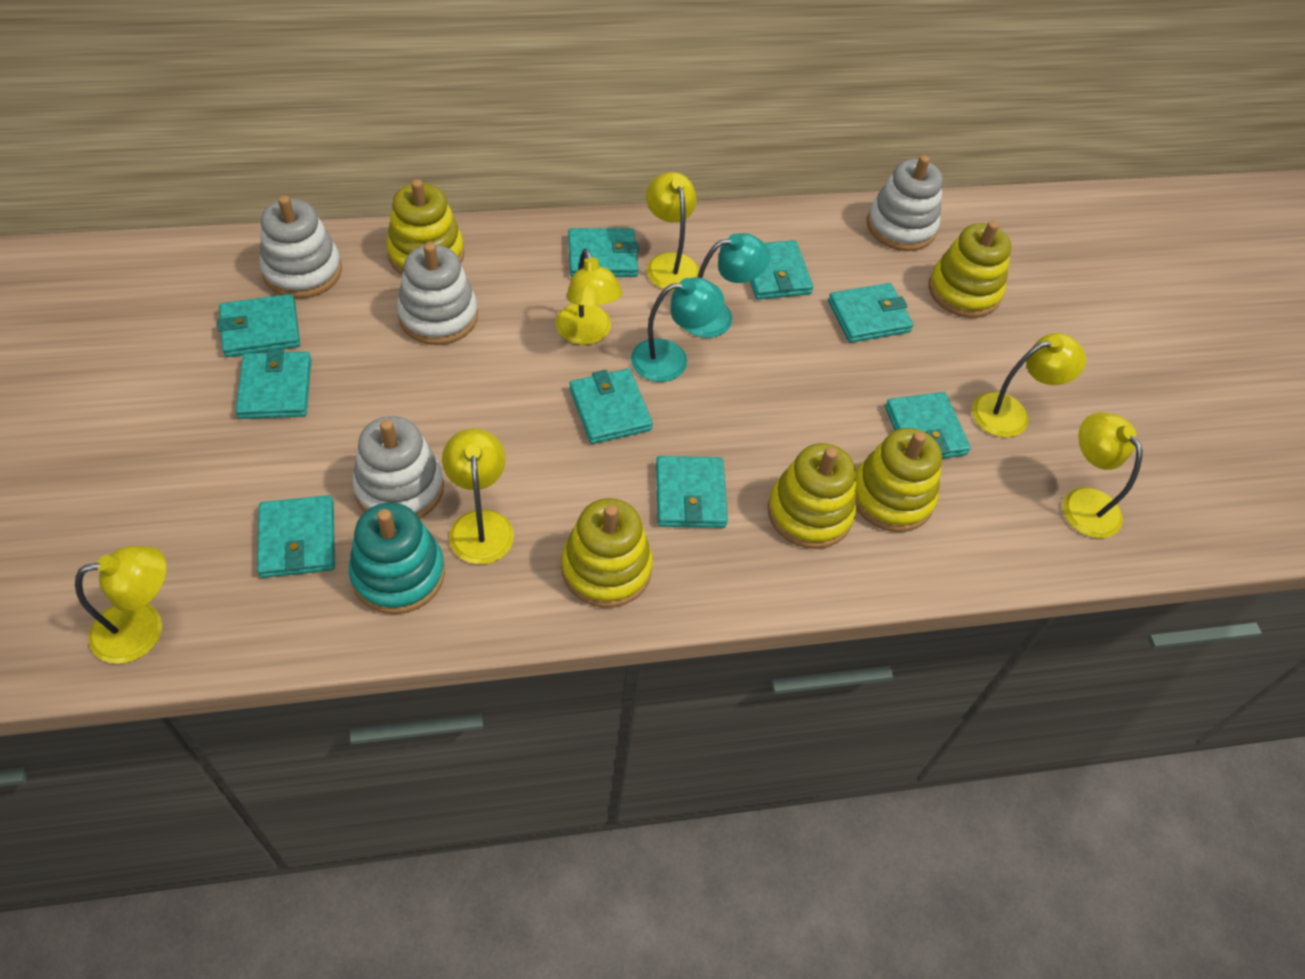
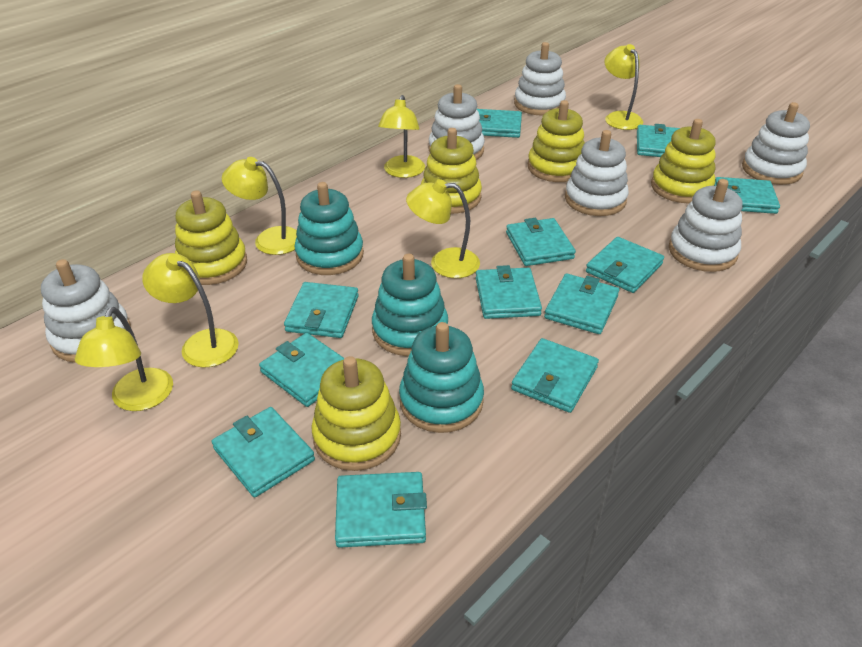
turquoise lamp: 2 -> 0
turquoise stacking toy: 1 -> 3
turquoise wallet: 9 -> 12
white stacking toy: 4 -> 6

